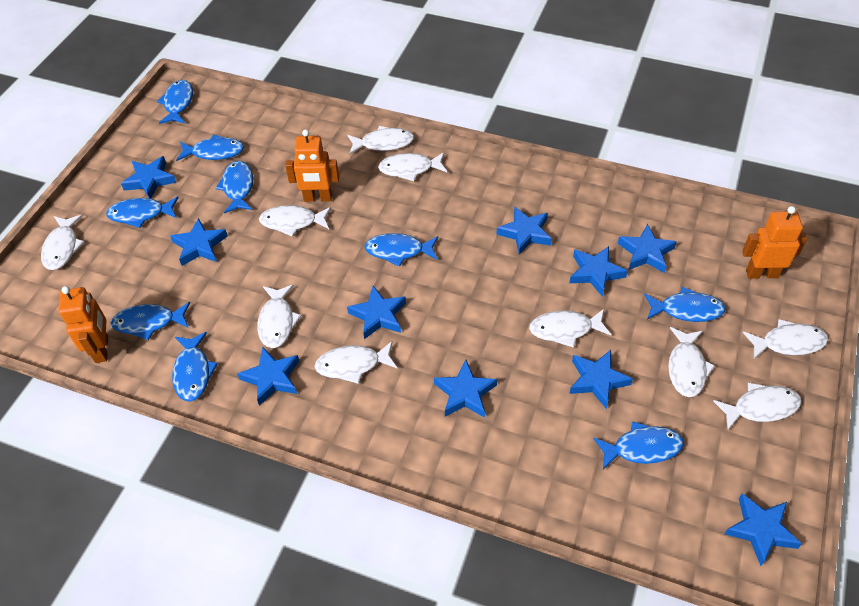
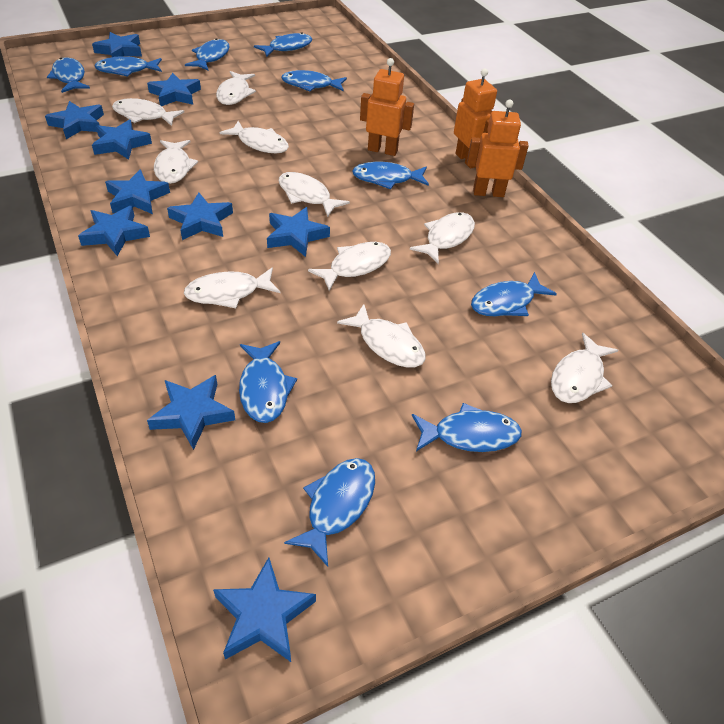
blue fish: 9 -> 10

